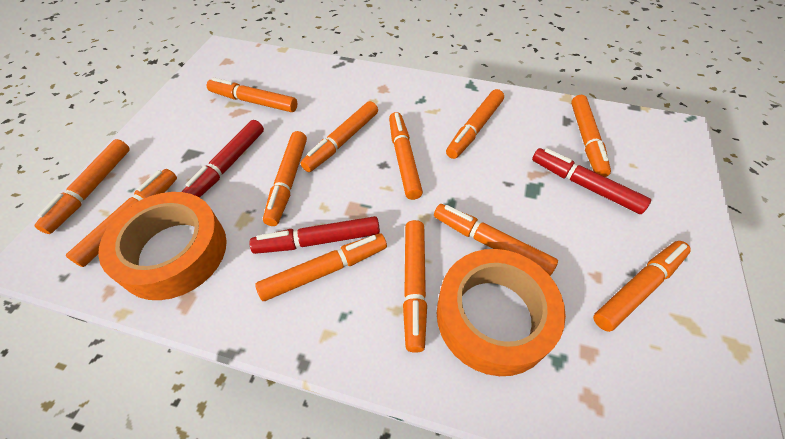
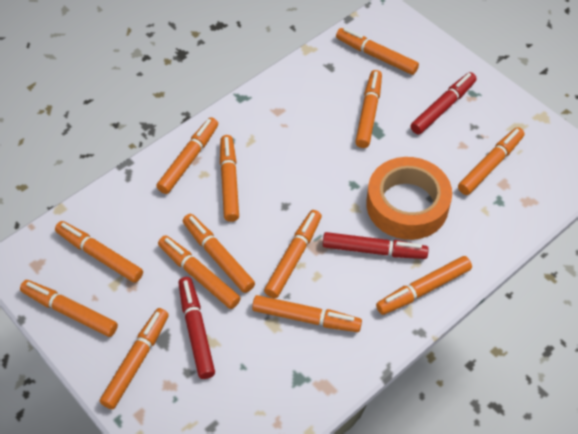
orange marker: 12 -> 13
orange tape: 2 -> 1

